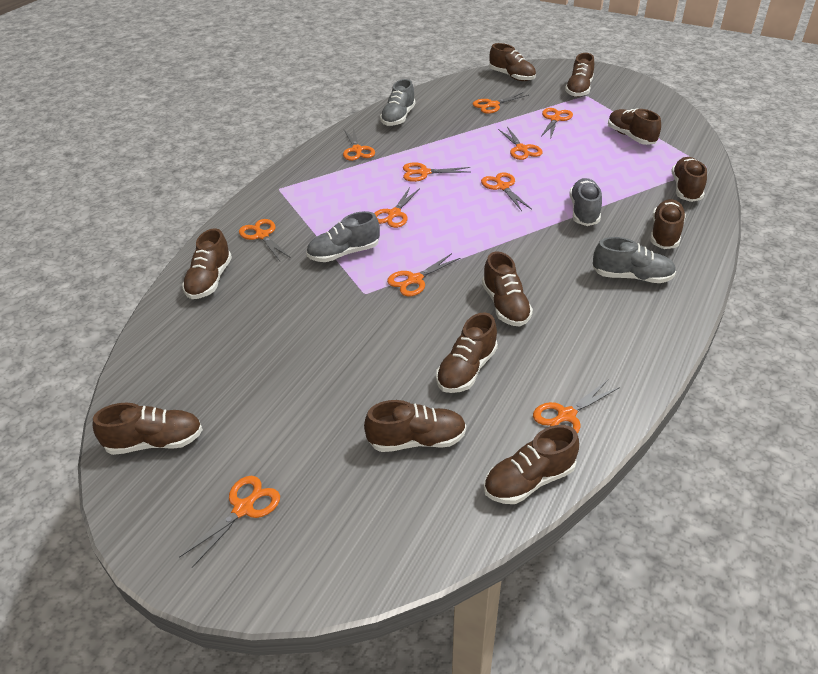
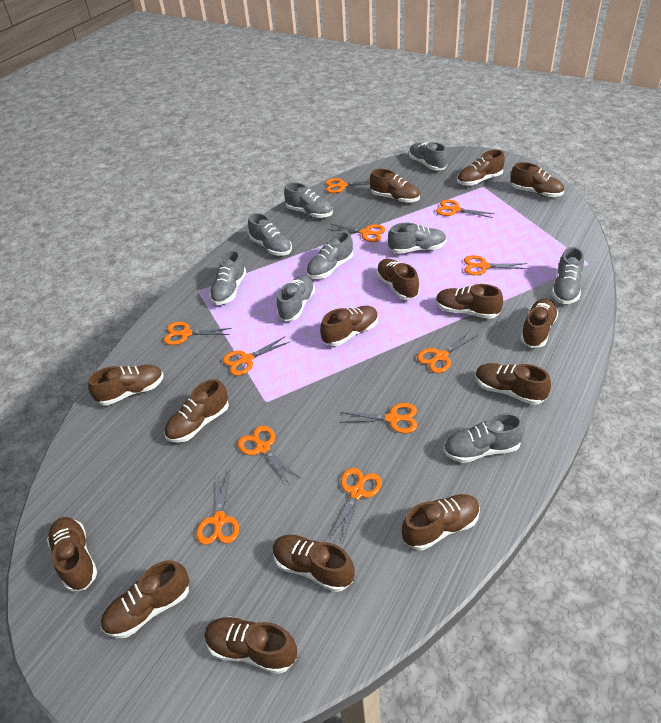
brown shoe: 11 -> 15
grey shoe: 4 -> 9

